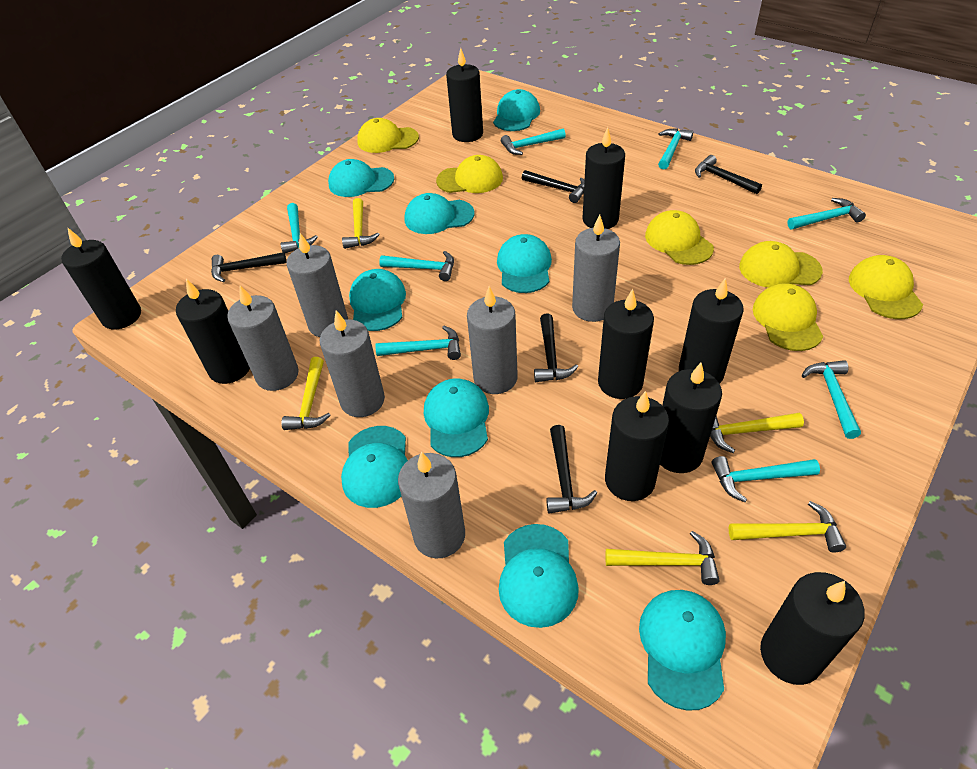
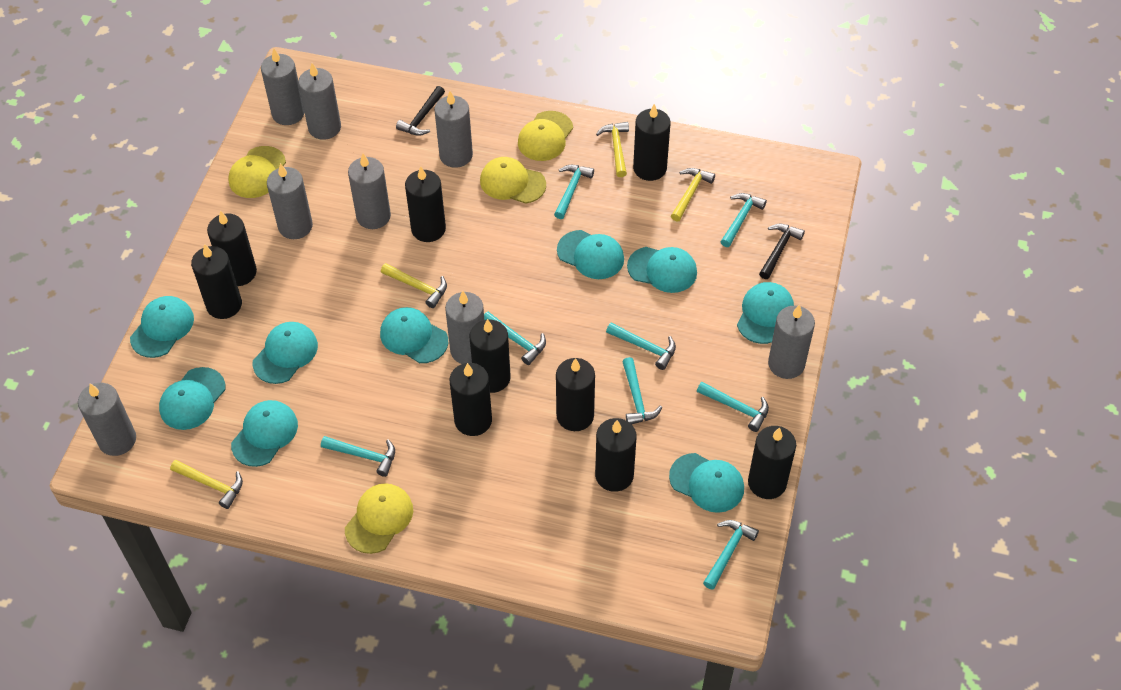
black hammer: 5 -> 2
grey candle: 6 -> 8
yellow cap: 6 -> 4
yellow hammer: 5 -> 4

